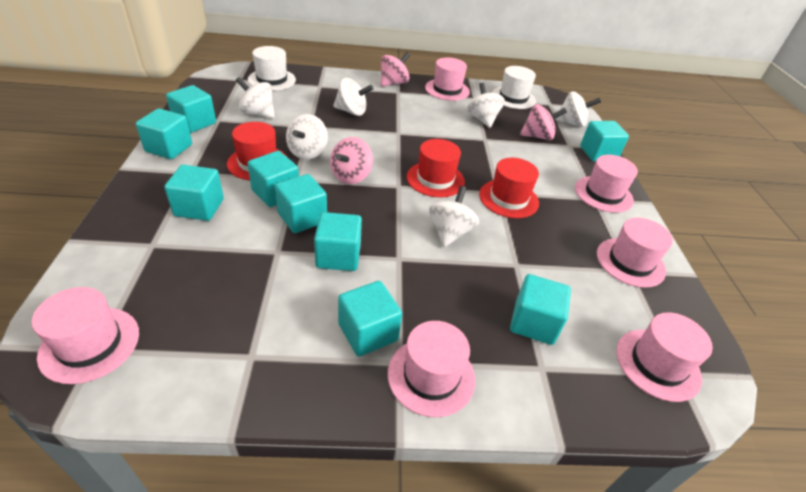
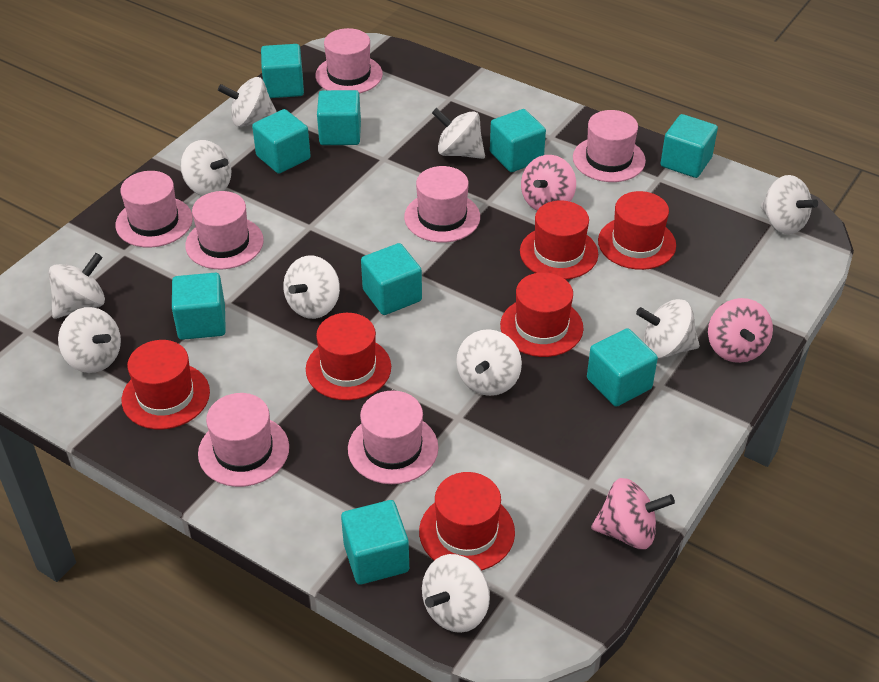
pink hat: 6 -> 7
red hat: 3 -> 6
white hat: 2 -> 0
white spinning top: 6 -> 10

